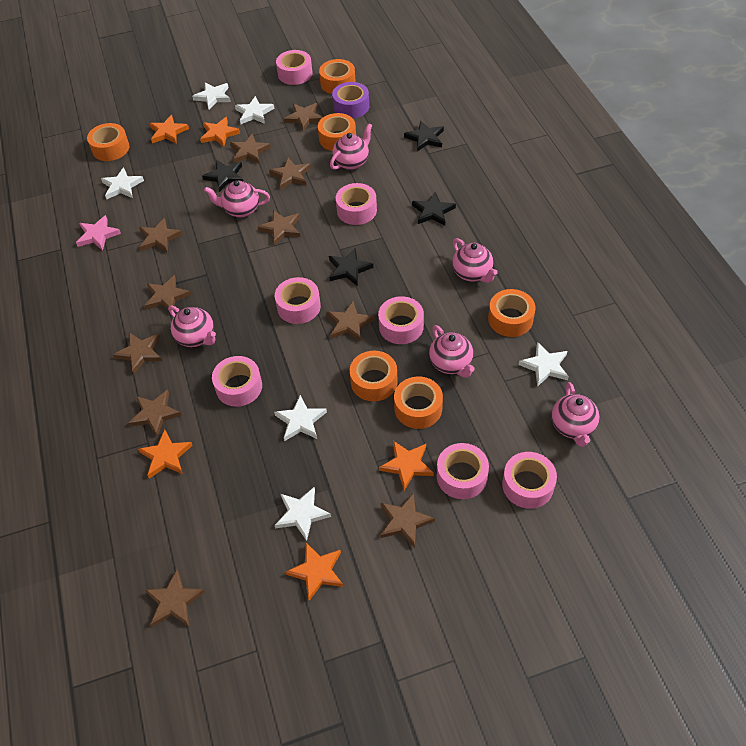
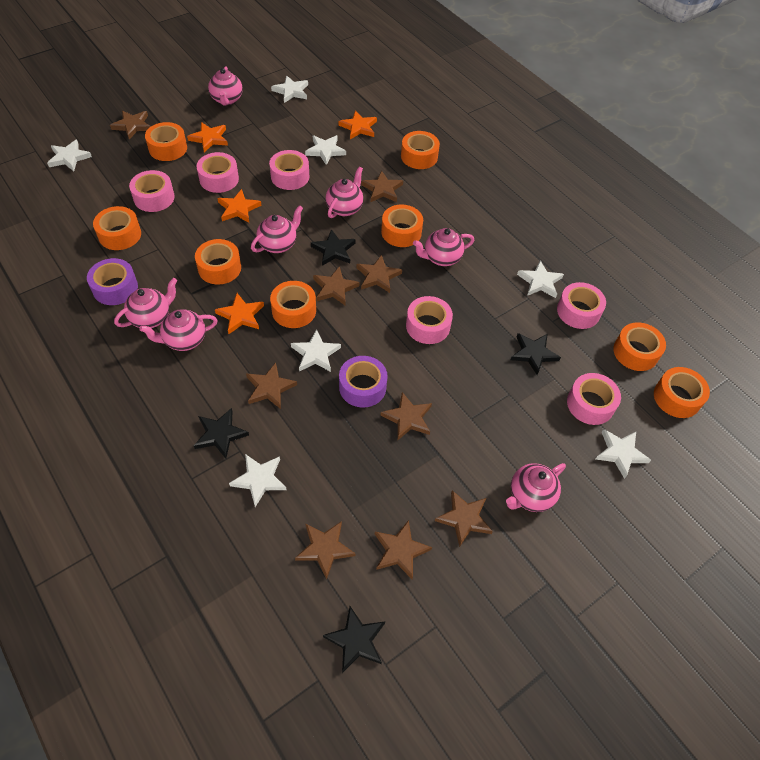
brown star: 11 -> 9
orange star: 5 -> 4
orange tape: 6 -> 8
pink star: 1 -> 0
pink tape: 7 -> 6
pink teapot: 6 -> 7
purple tape: 1 -> 2
white star: 6 -> 7

